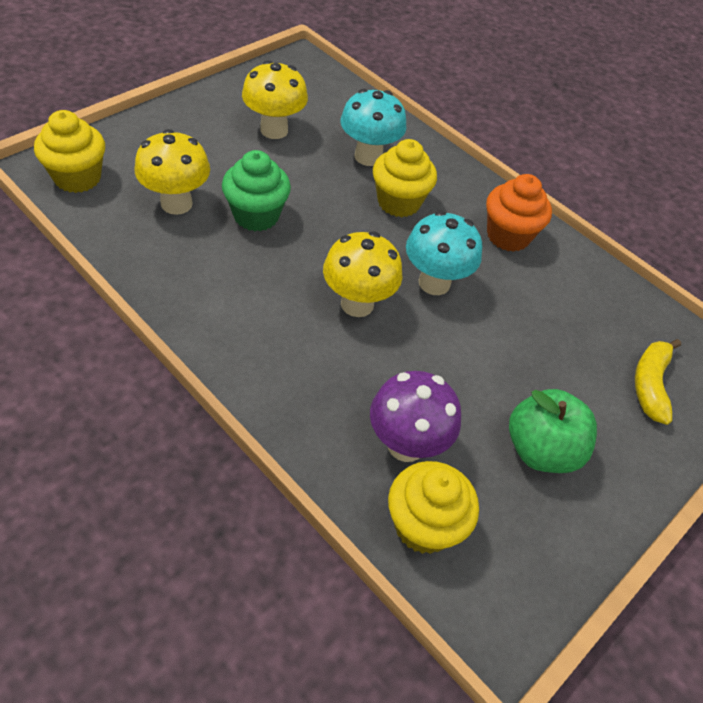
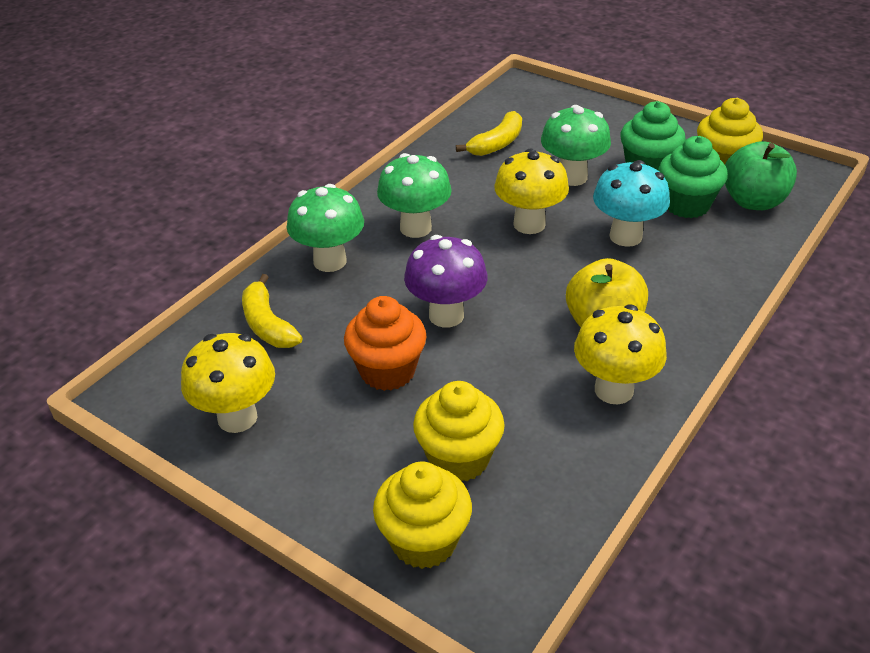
green cupcake: 1 -> 2
green mushroom: 0 -> 3
turquoise mushroom: 2 -> 1
yellow apple: 0 -> 1
yellow banana: 1 -> 2

